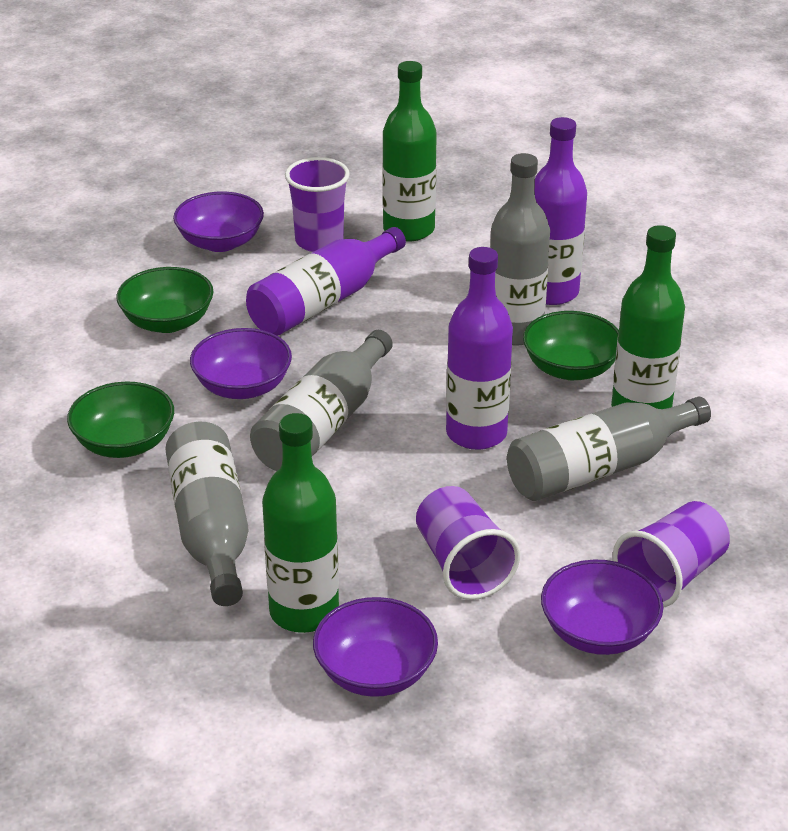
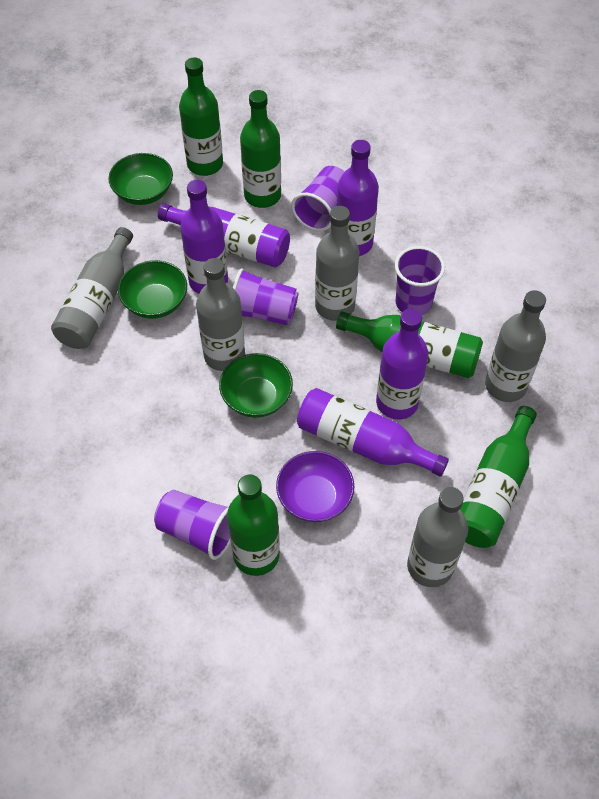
green bottle: 3 -> 5
grey bottle: 4 -> 5
purple bottle: 3 -> 5
purple bowl: 4 -> 1
purple cup: 3 -> 4

